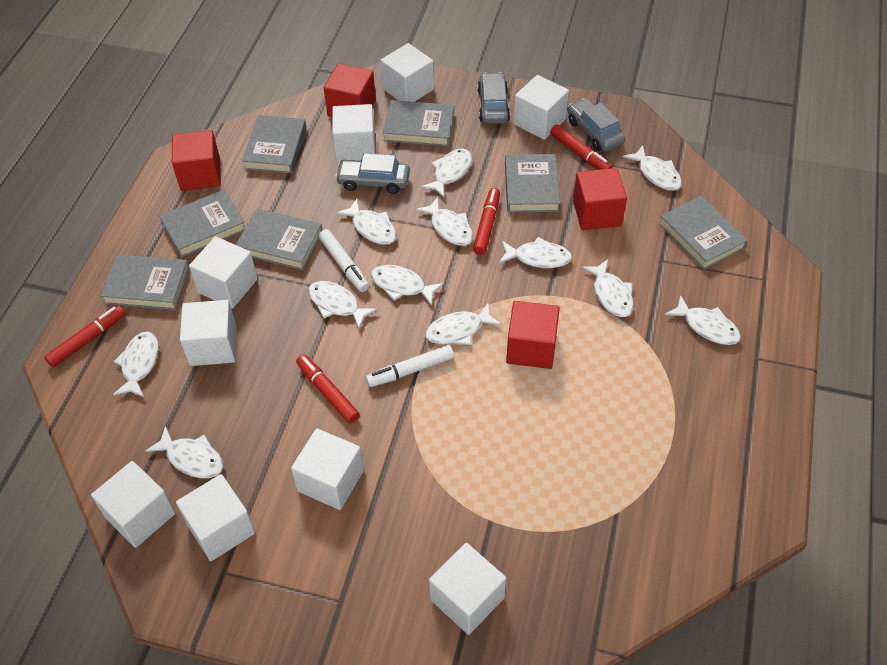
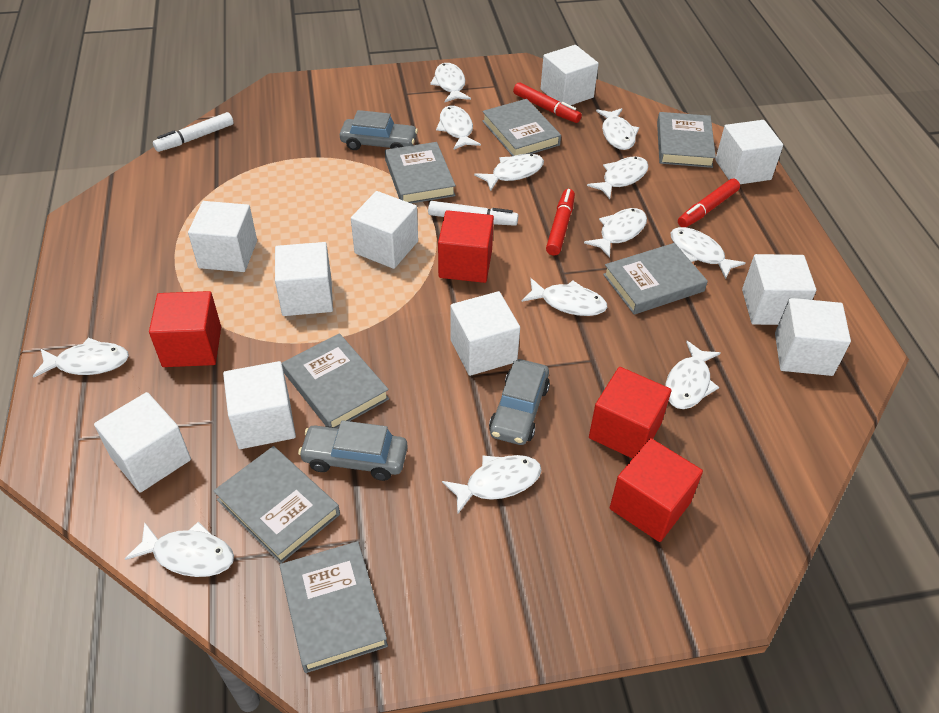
red marker: 4 -> 3
white cube: 9 -> 10

